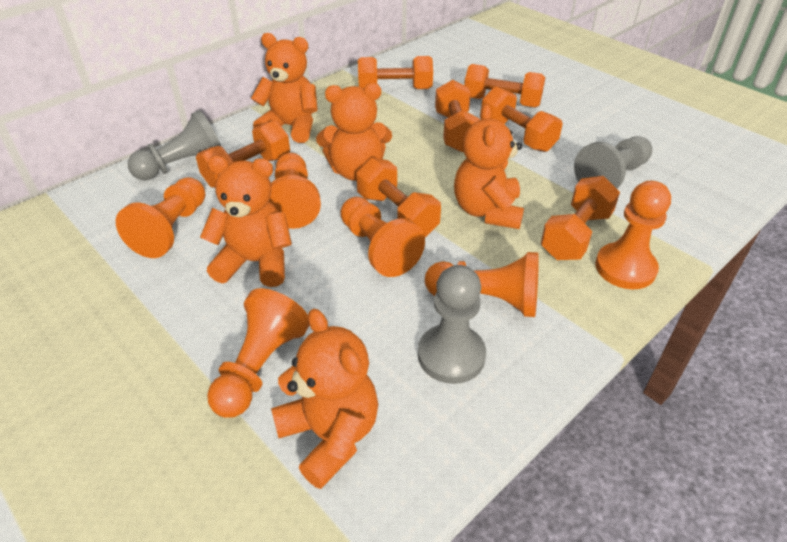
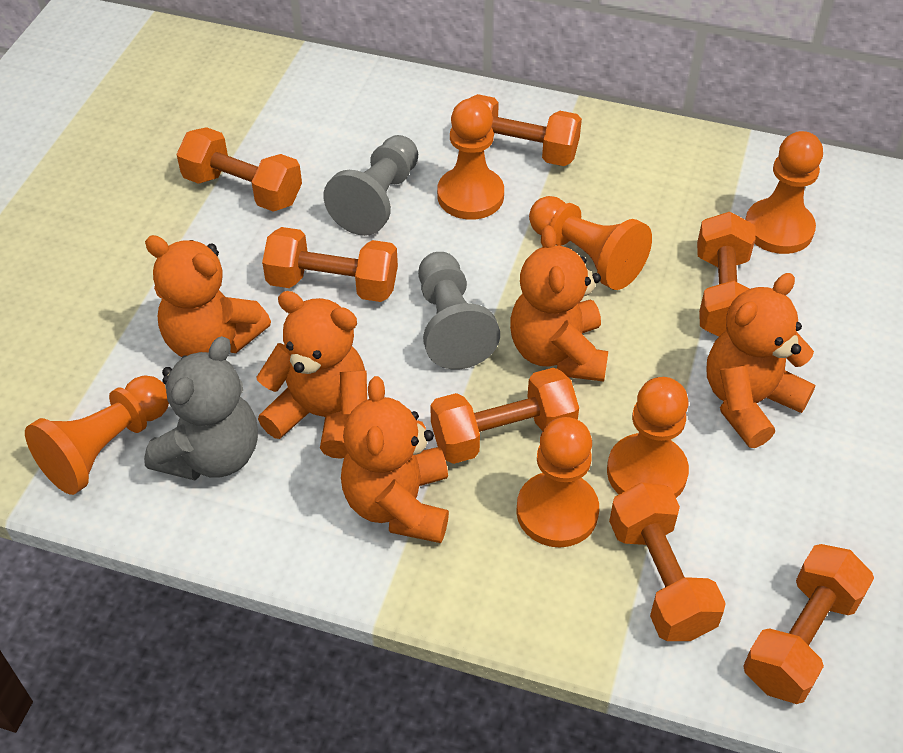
grey pawn: 3 -> 2
grey teddy bear: 0 -> 1

